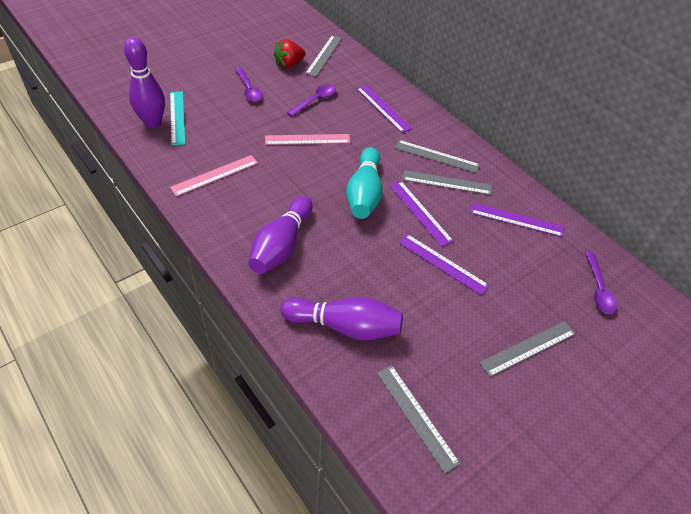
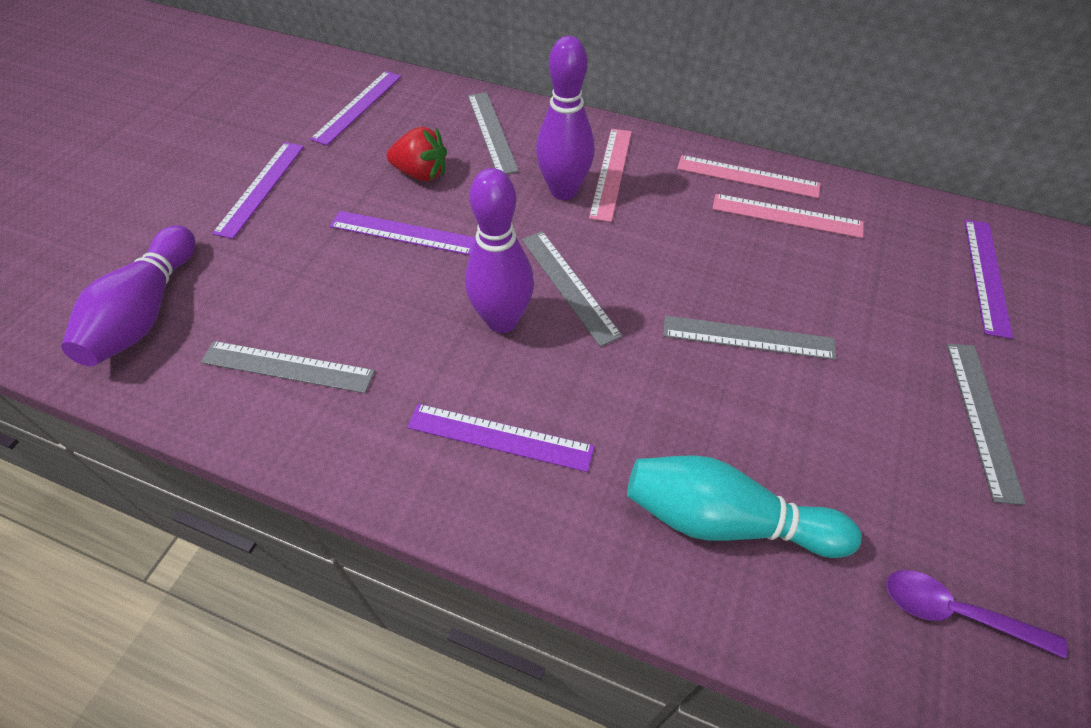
pink ruler: 2 -> 3
purple ruler: 4 -> 5
purple spoon: 3 -> 1
turquoise ruler: 1 -> 0

